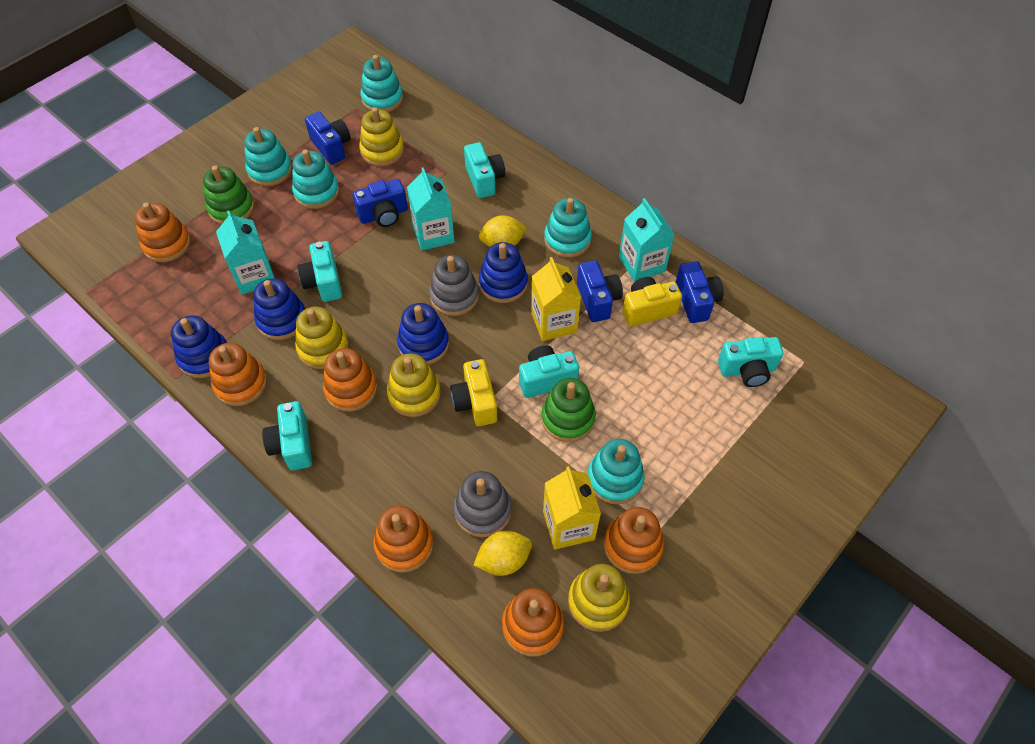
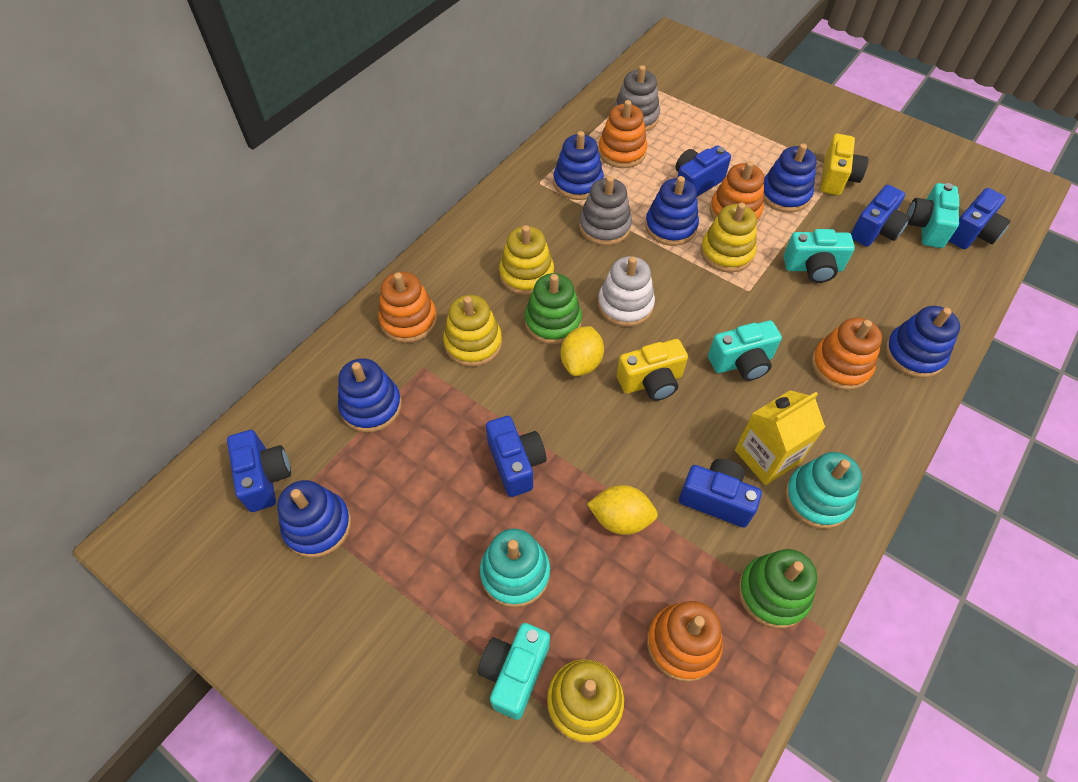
blue camera: 4 -> 6
blue stacking toy: 4 -> 6
orange stacking toy: 6 -> 5
turquoise camera: 5 -> 4
turquoise carton: 3 -> 0
turquoise stacking toy: 5 -> 2
white stacking toy: 0 -> 1
yellow carton: 2 -> 1

